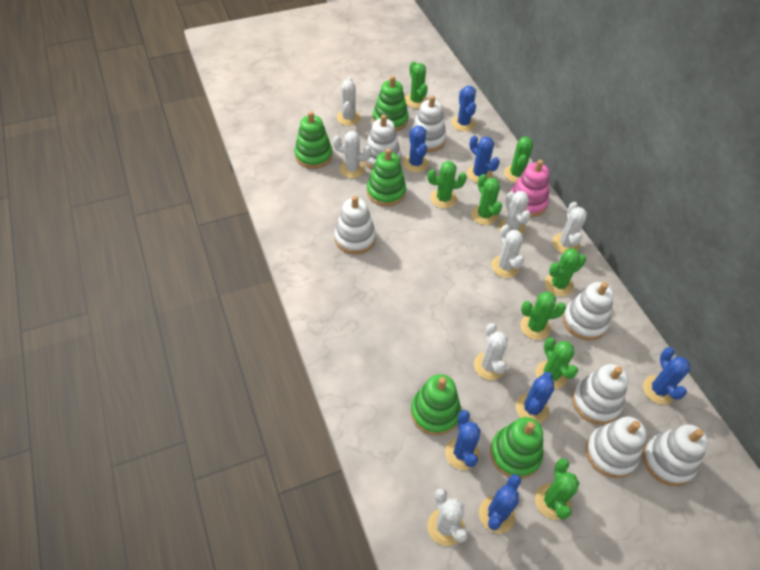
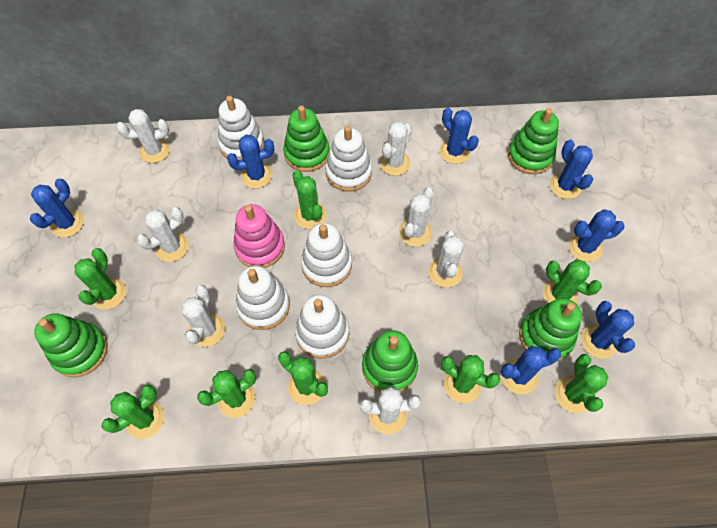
white stacking toy: 7 -> 5

